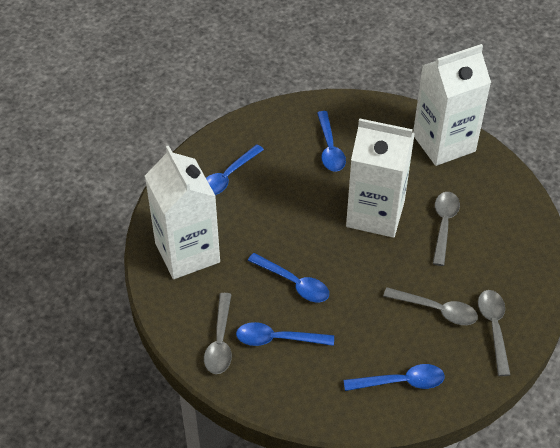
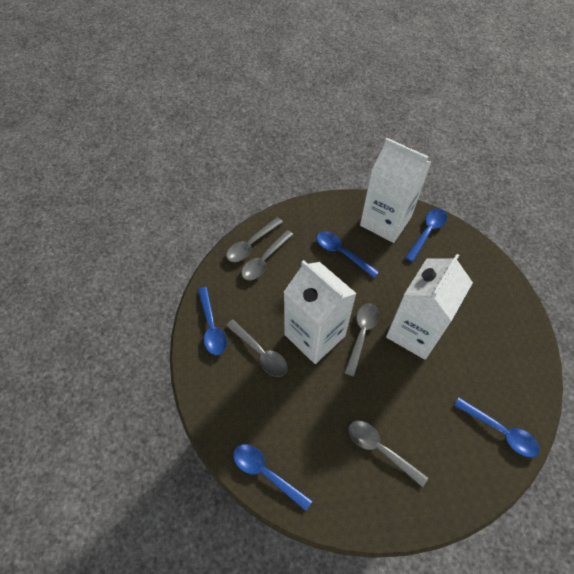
grey spoon: 4 -> 5

